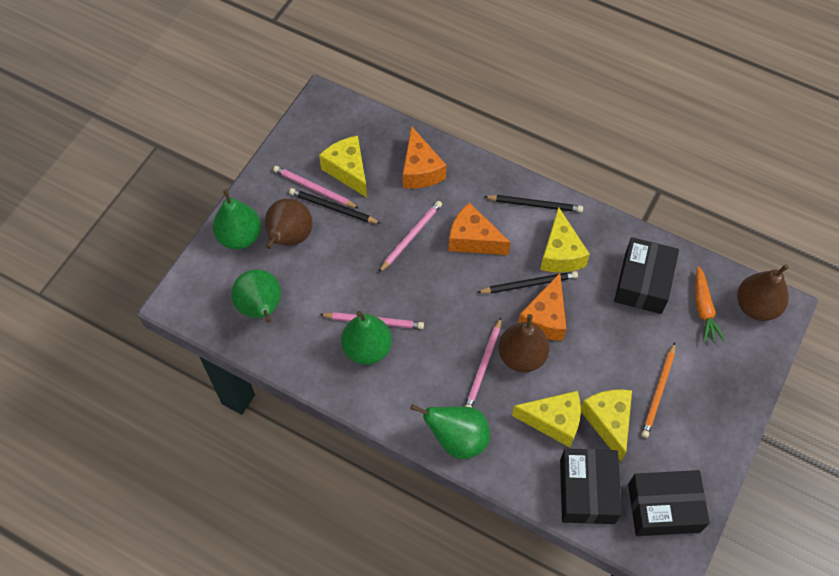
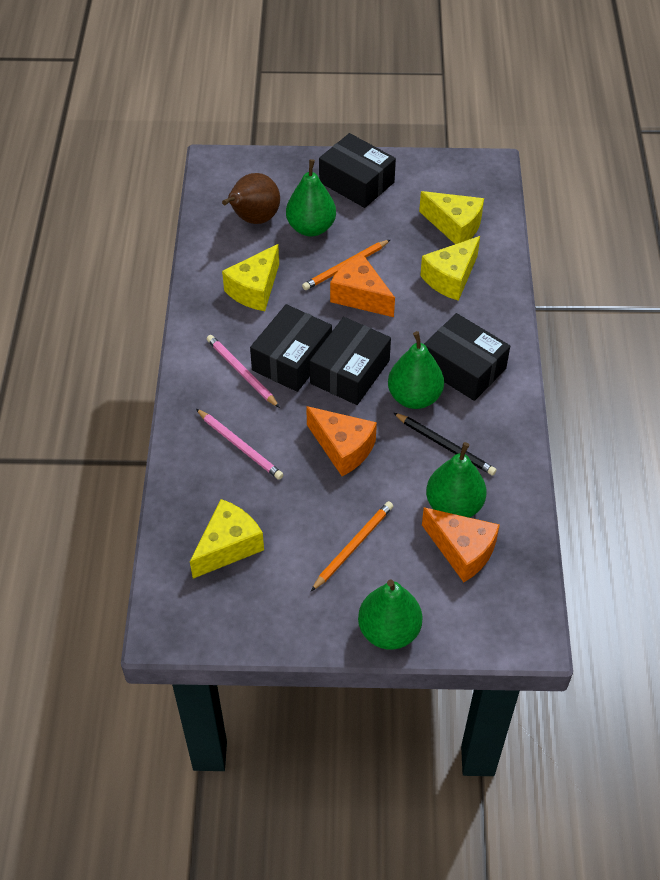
black box: 3 -> 4
black pencil: 3 -> 1
brown pear: 3 -> 1
orange carrot: 1 -> 0
orange pencil: 1 -> 2
pink pencil: 4 -> 2

